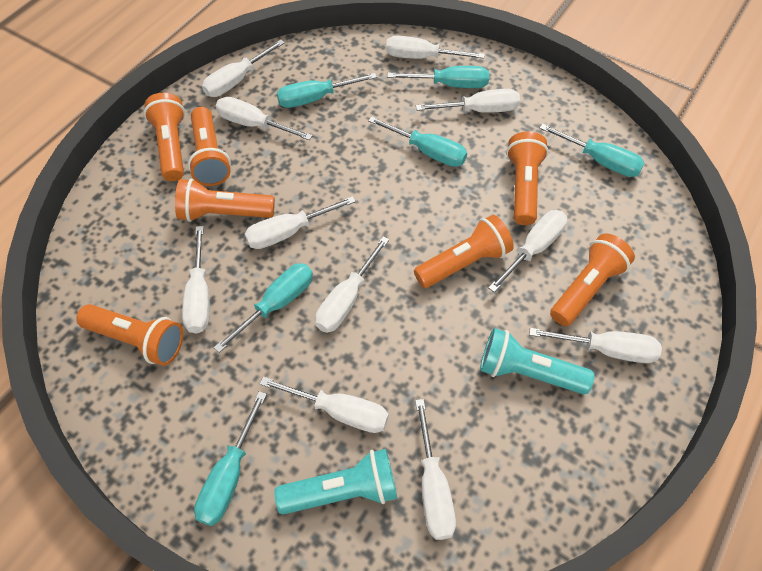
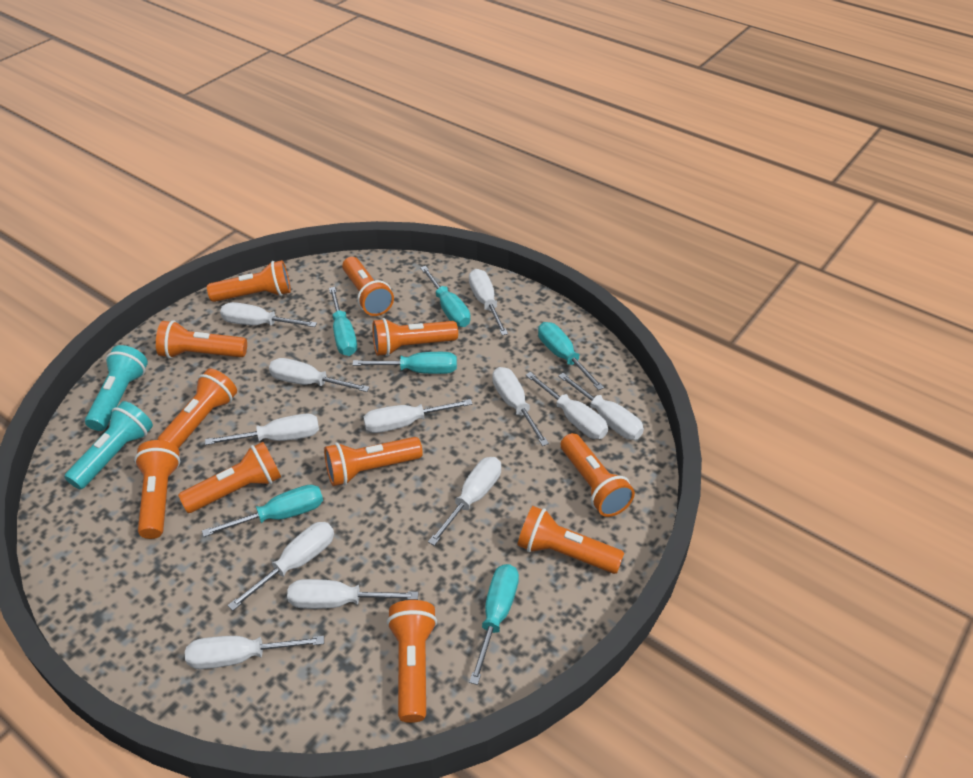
orange flashlight: 7 -> 11
white screwdriver: 11 -> 12

